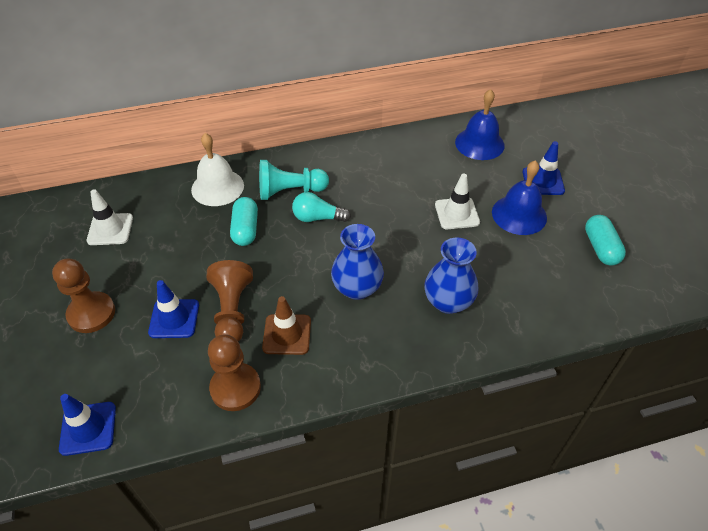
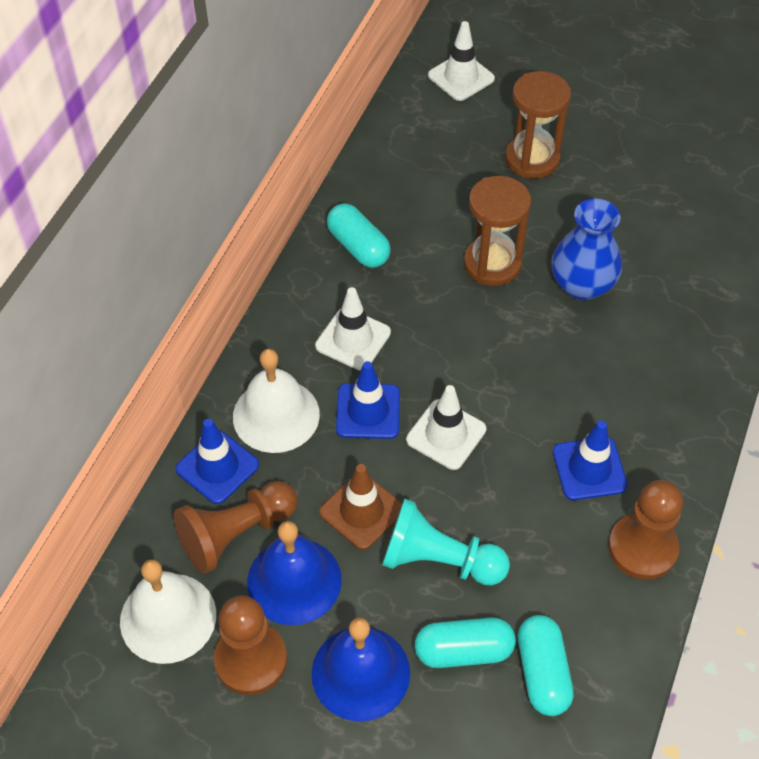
blue vase: 2 -> 1
brown hourglass: 0 -> 2
turquoise capsule: 2 -> 3
turquoise light bulb: 1 -> 0
white bell: 1 -> 2
white traffic cone: 2 -> 3

